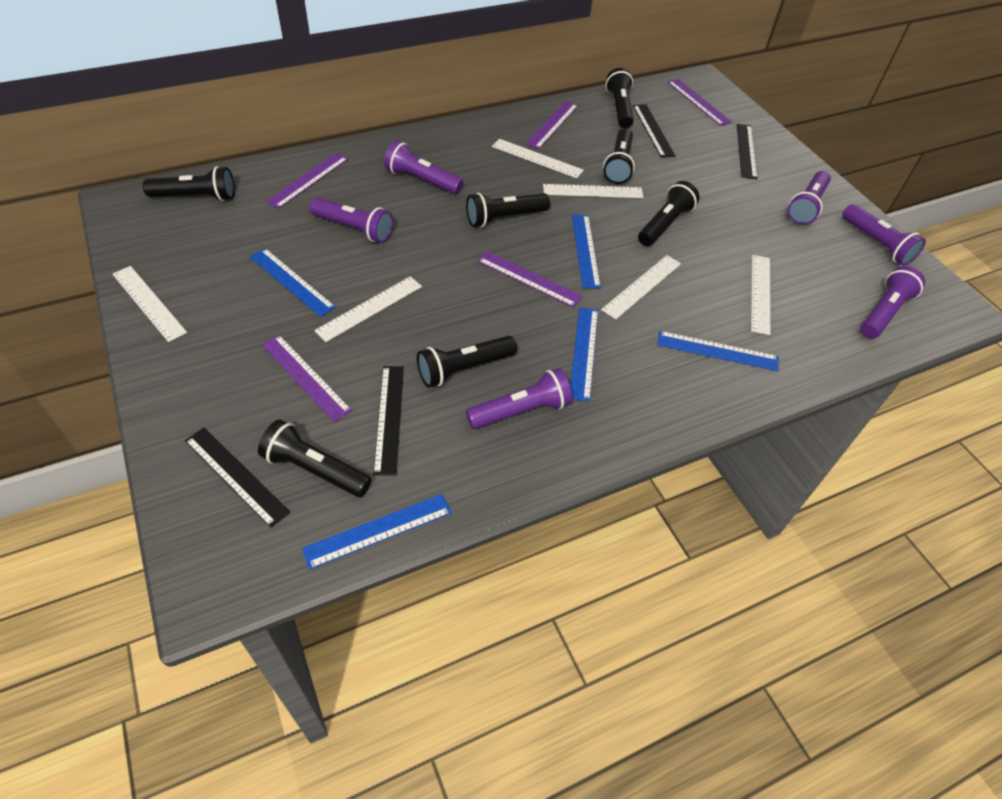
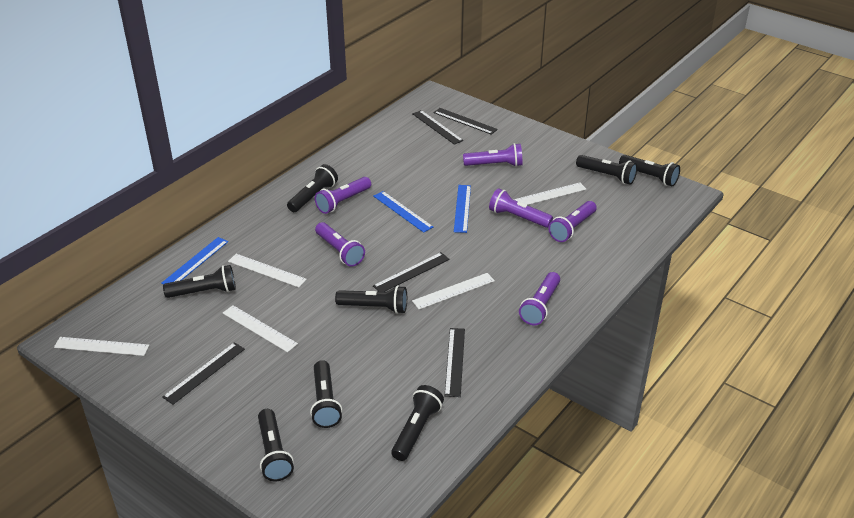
black flashlight: 7 -> 8
black ruler: 4 -> 5
blue ruler: 5 -> 3
purple ruler: 5 -> 0
white ruler: 6 -> 5

